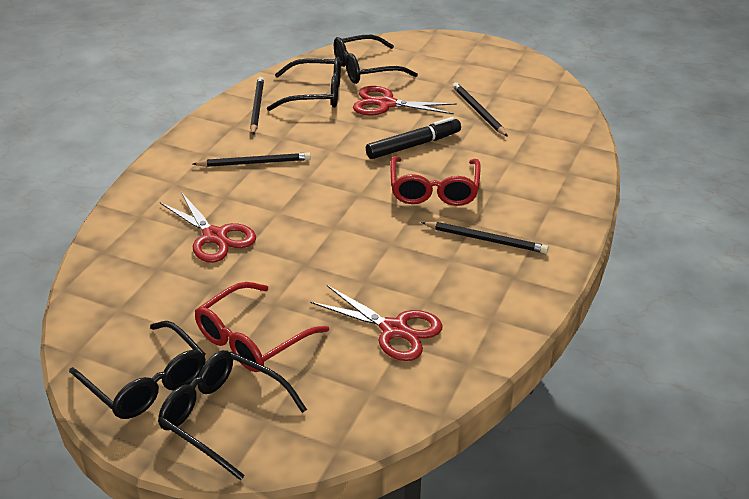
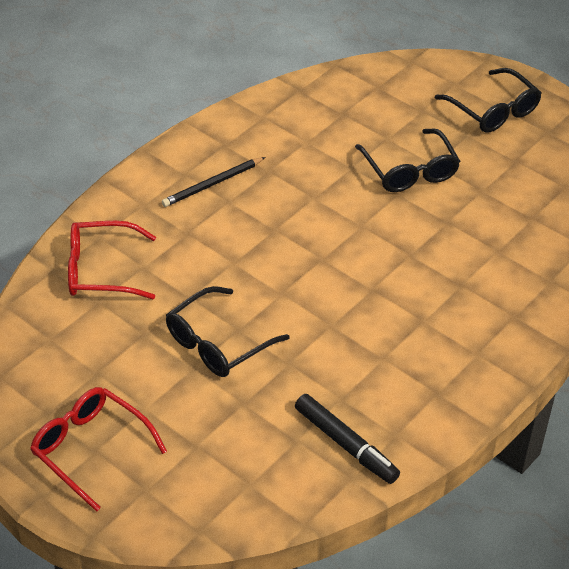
black glasses: 4 -> 3
black pencil: 4 -> 1
red scissors: 3 -> 0

